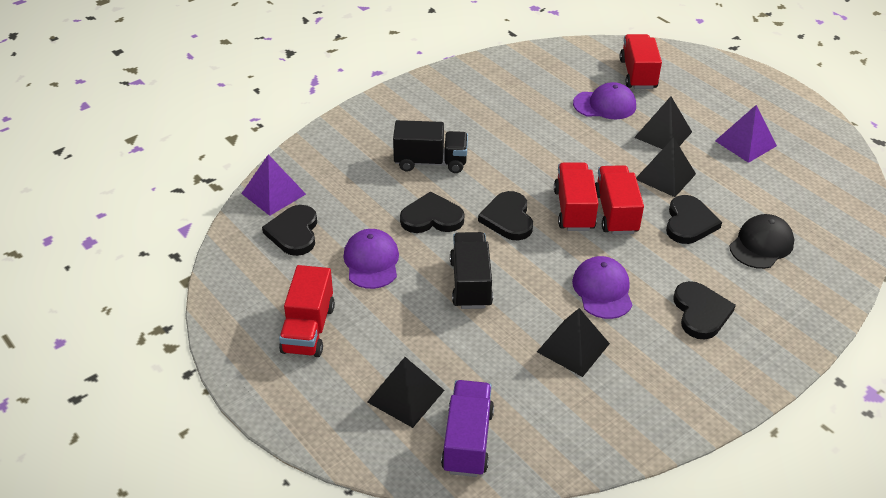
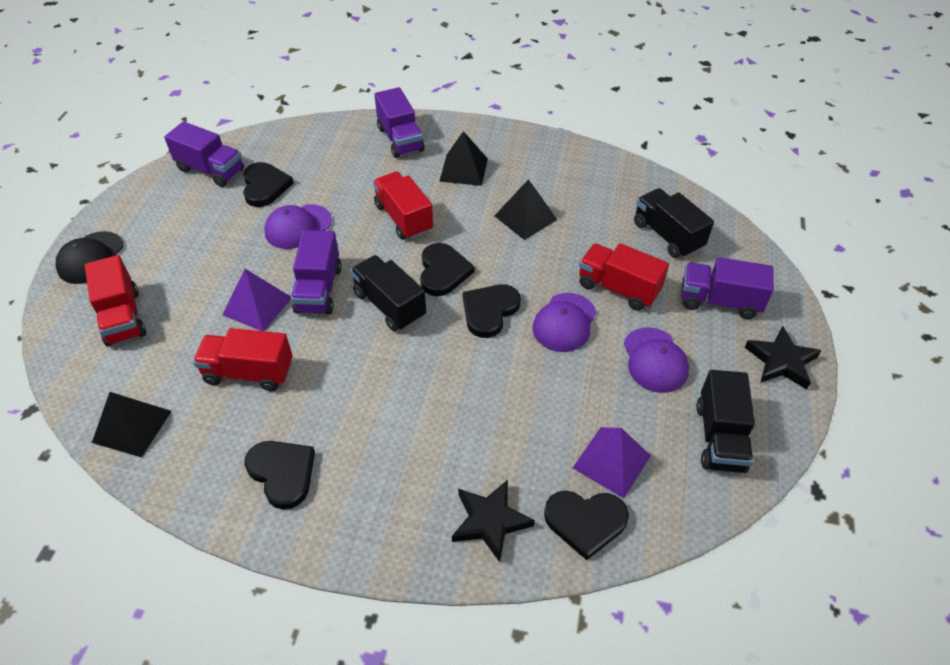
black pyramid: 4 -> 3
black star: 0 -> 2
black truck: 2 -> 3
purple truck: 1 -> 4

